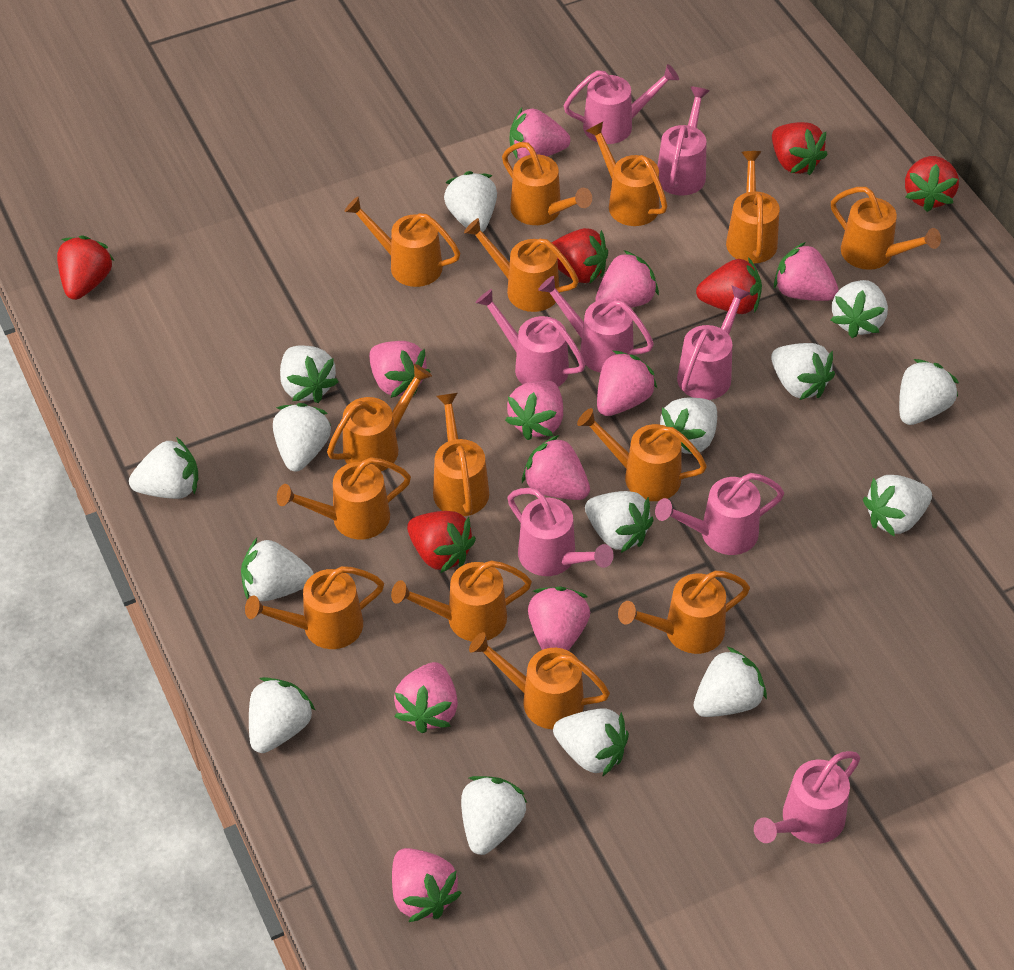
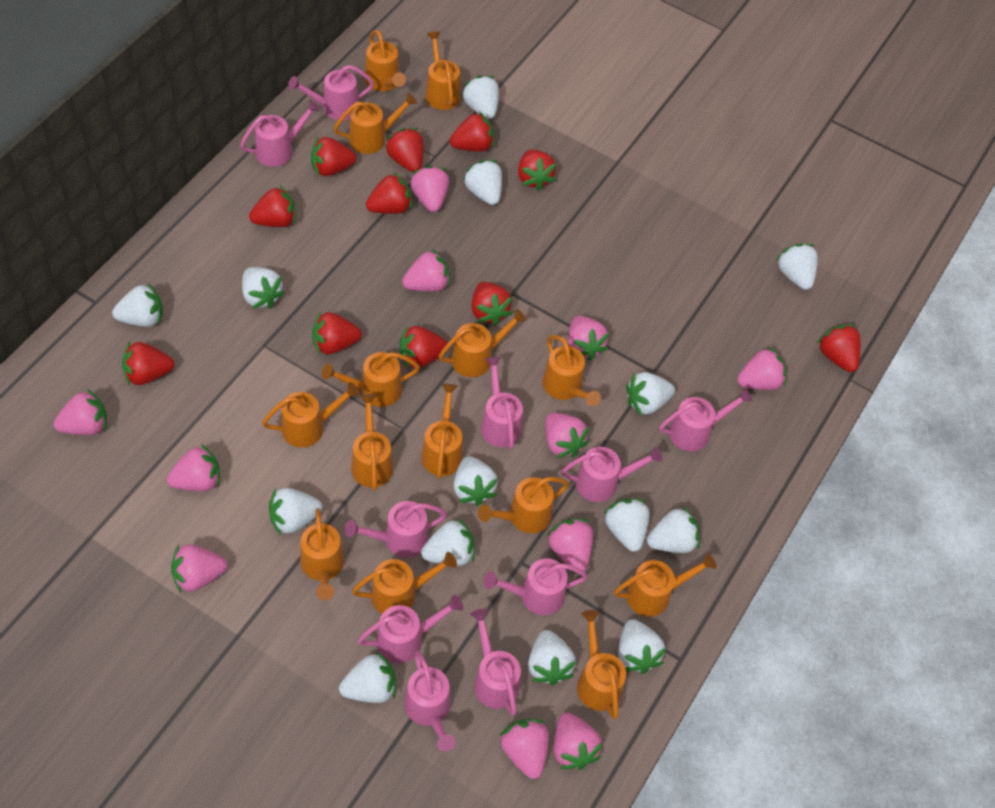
pink strawberry: 10 -> 11
pink watering can: 8 -> 10
red strawberry: 6 -> 11
white strawberry: 15 -> 14

